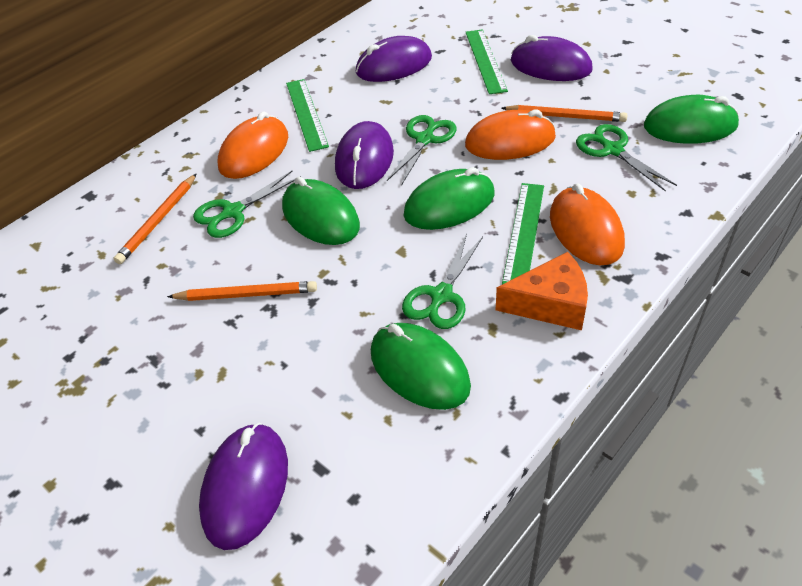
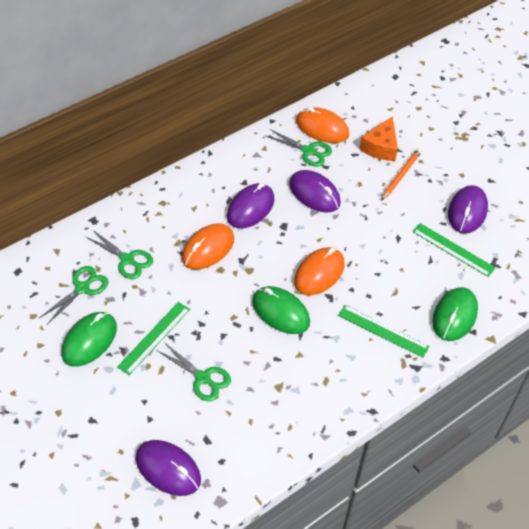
green mouse: 4 -> 3
orange pencil: 3 -> 1

